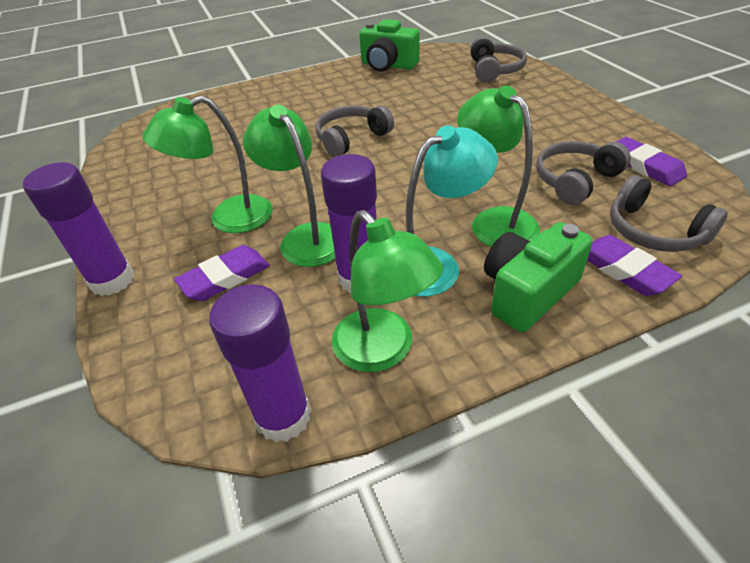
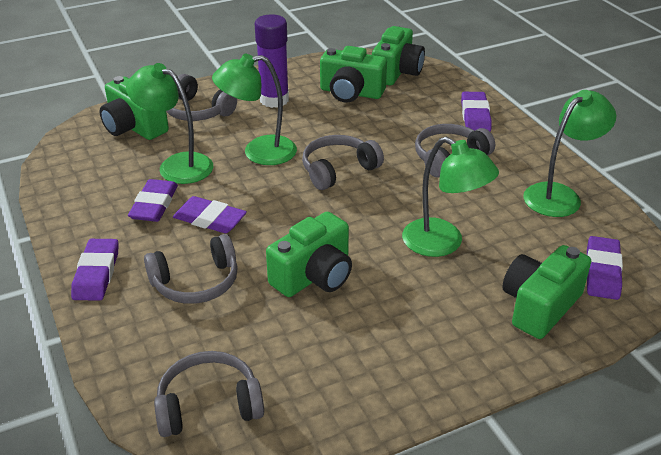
green camera: 2 -> 5
grey headphones: 4 -> 5
purple eraser: 3 -> 5
purple glue stick: 3 -> 1
turquoise lamp: 1 -> 0

